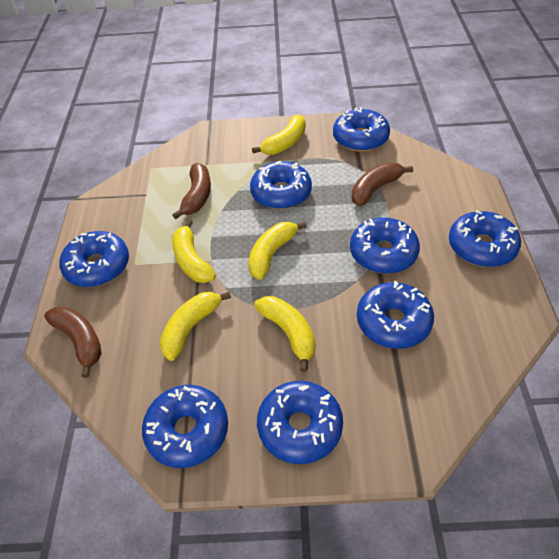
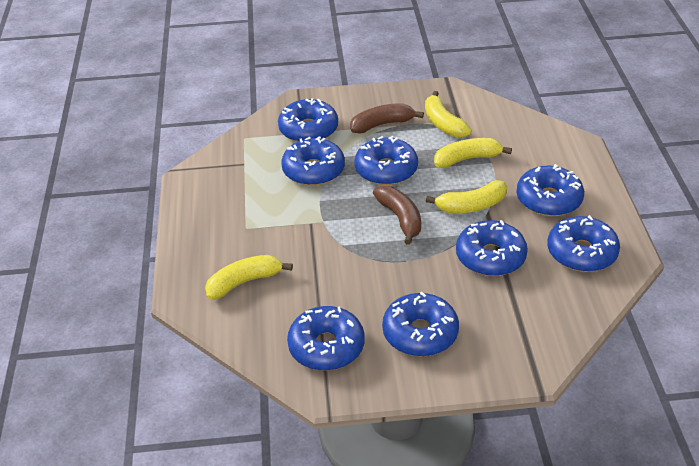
brown banana: 3 -> 2
yellow banana: 5 -> 4

